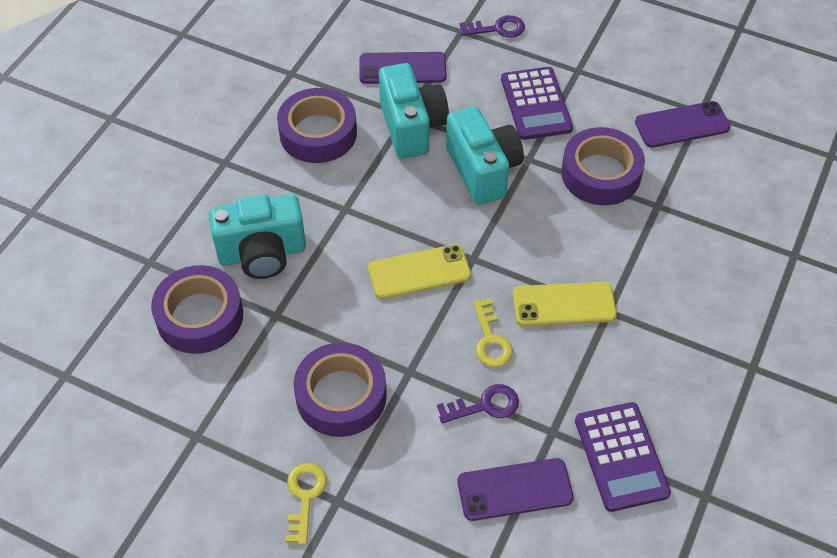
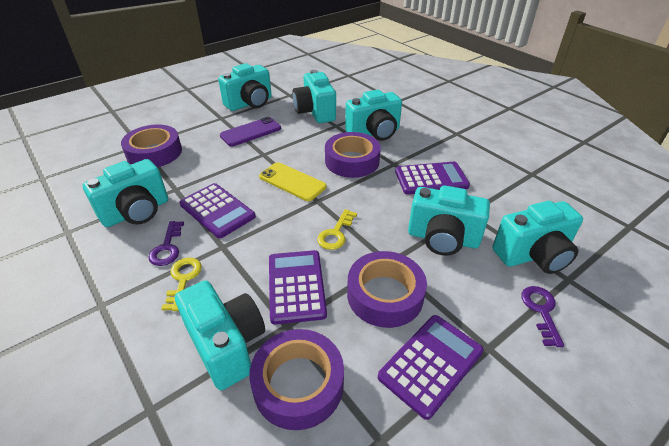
purple calculator: 2 -> 4
purple phone: 3 -> 1
turquoise camera: 3 -> 7
yellow phone: 2 -> 1

